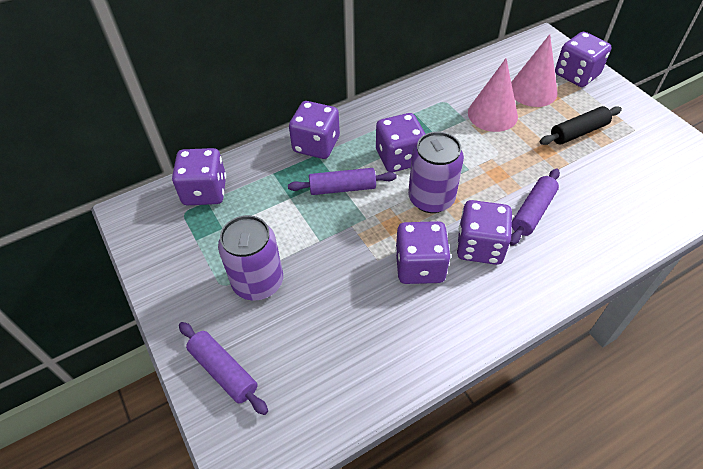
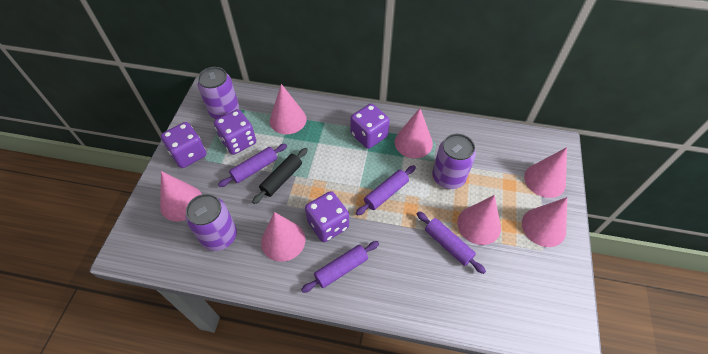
pink cone: 2 -> 7
purple can: 2 -> 3
purple dice: 6 -> 4
purple rolling pin: 3 -> 4

